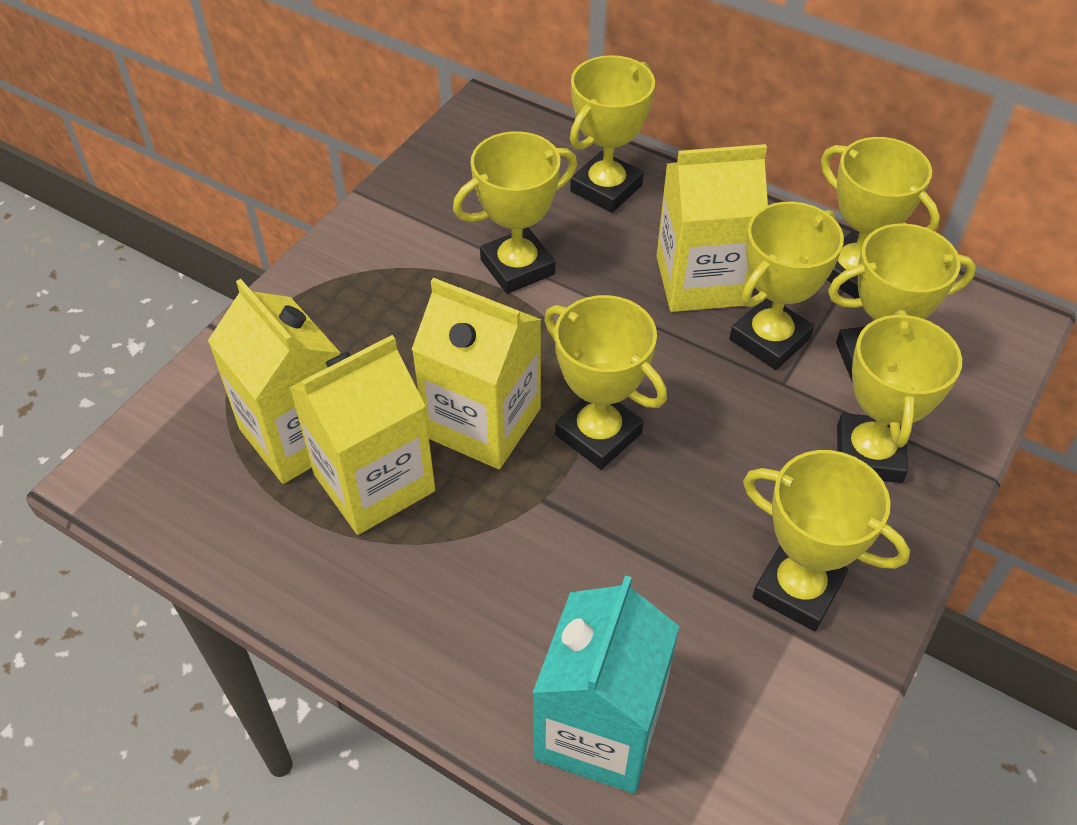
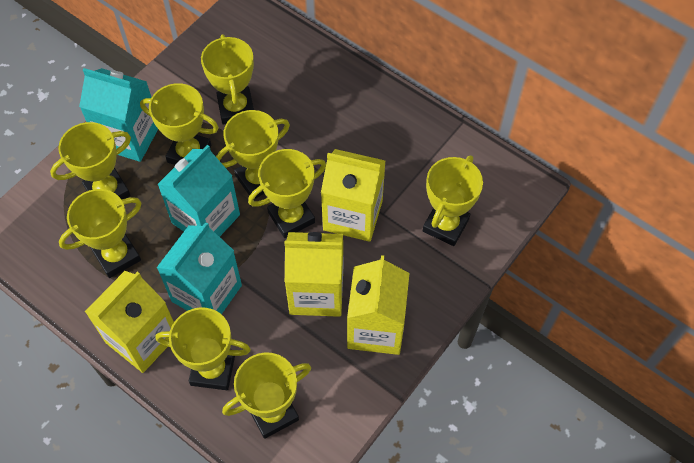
turquoise carton: 1 -> 3
yellow trophy: 8 -> 9

